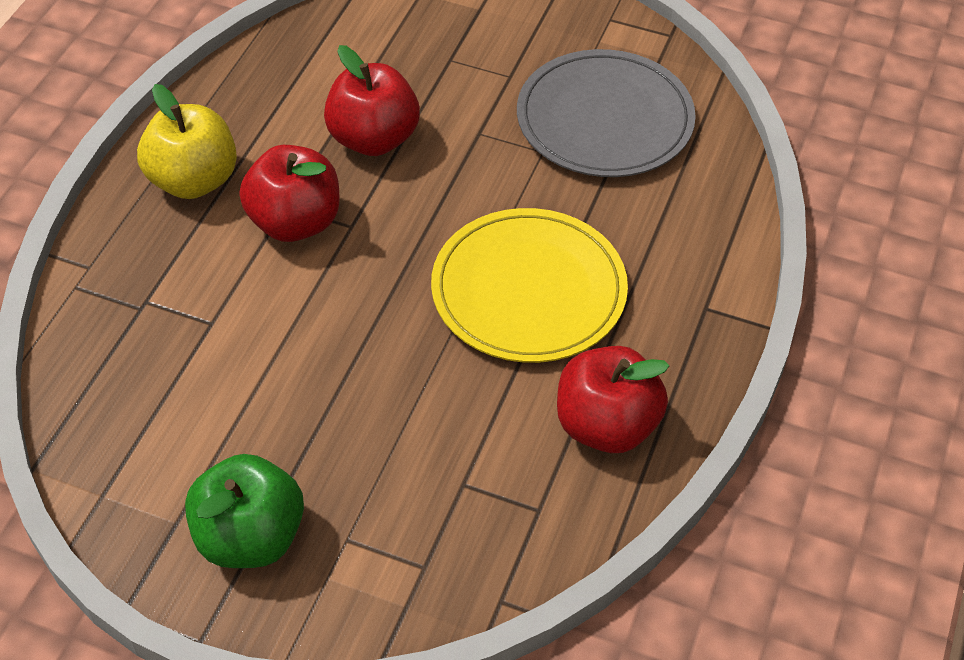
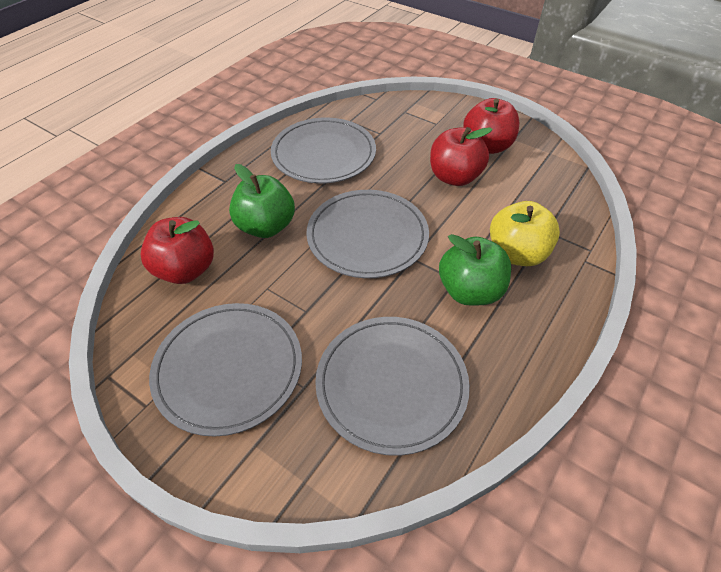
green apple: 1 -> 2
grey plate: 1 -> 4
yellow plate: 1 -> 0

